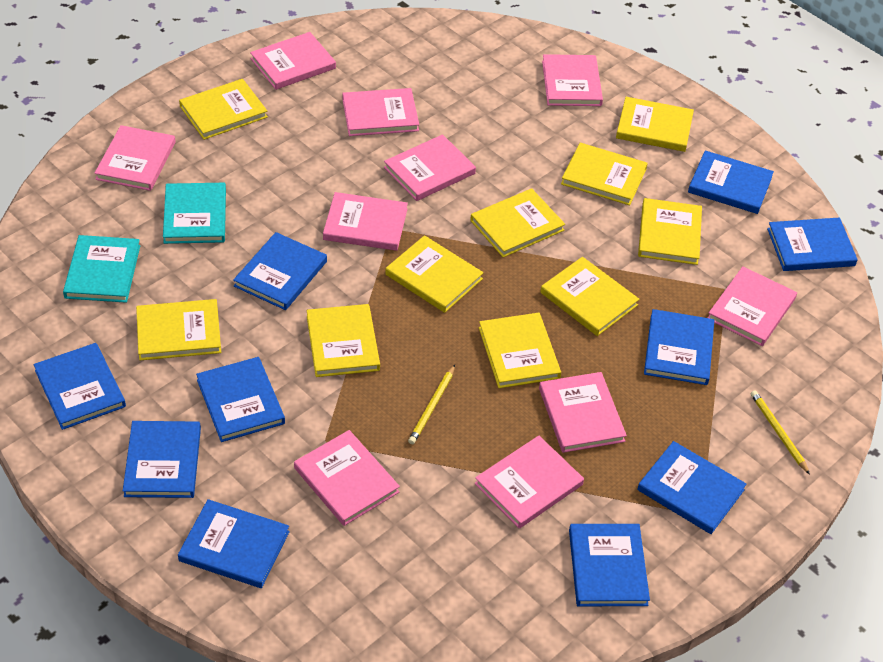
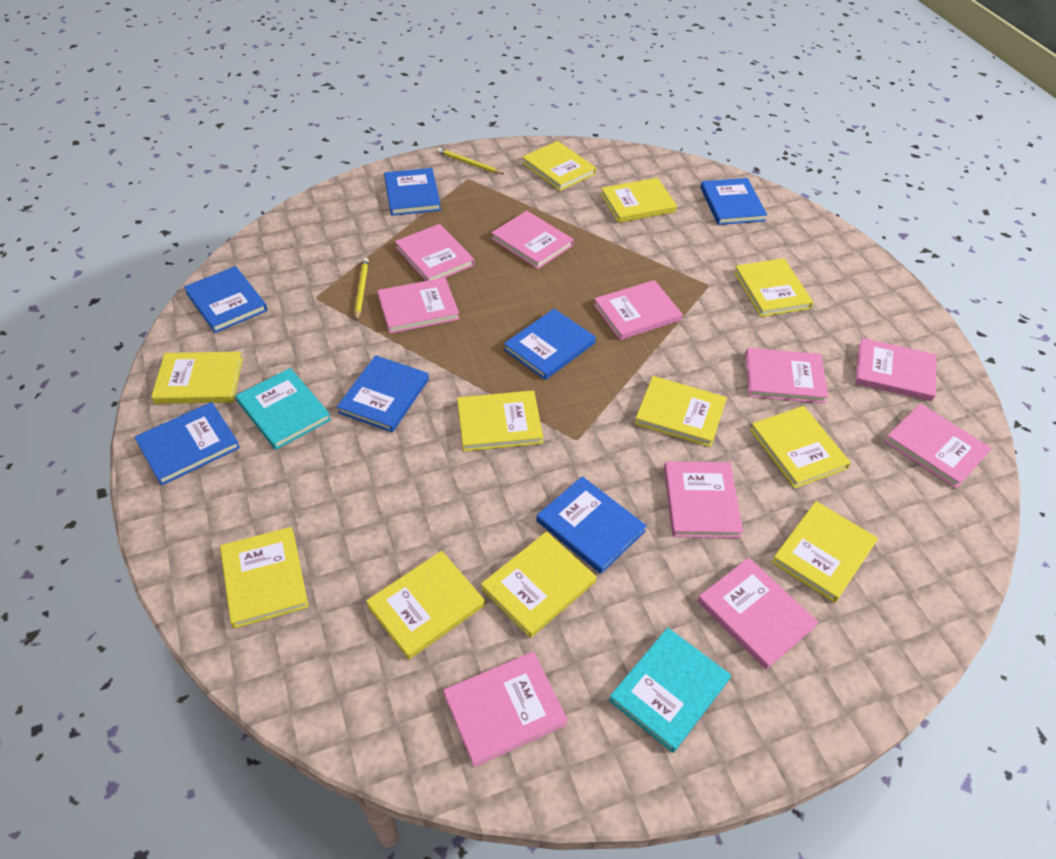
blue book: 10 -> 7
yellow book: 10 -> 11

